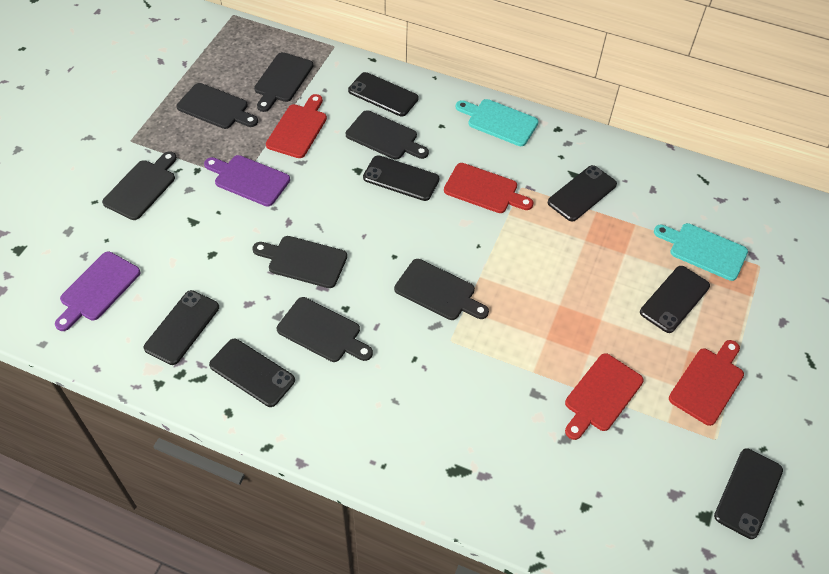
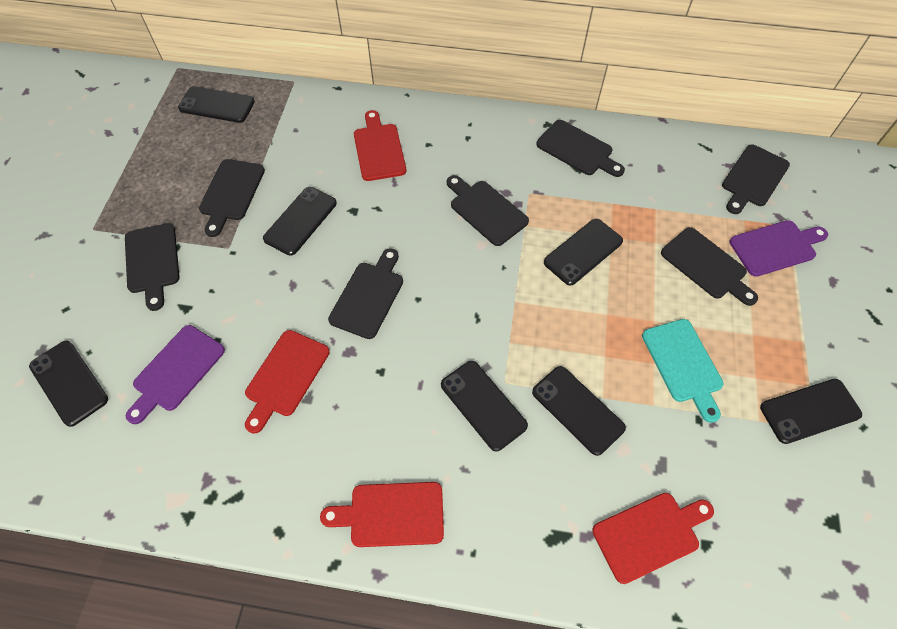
turquoise cutting board: 2 -> 1

